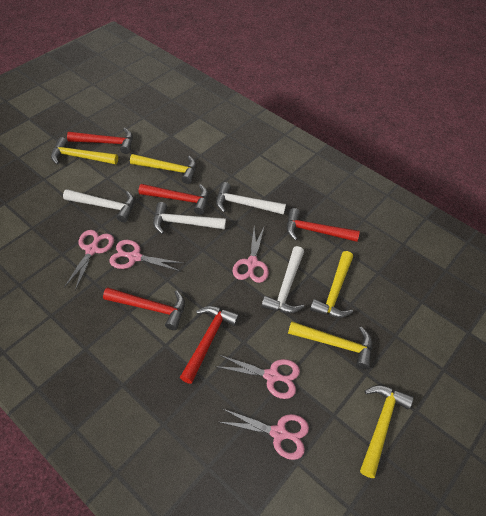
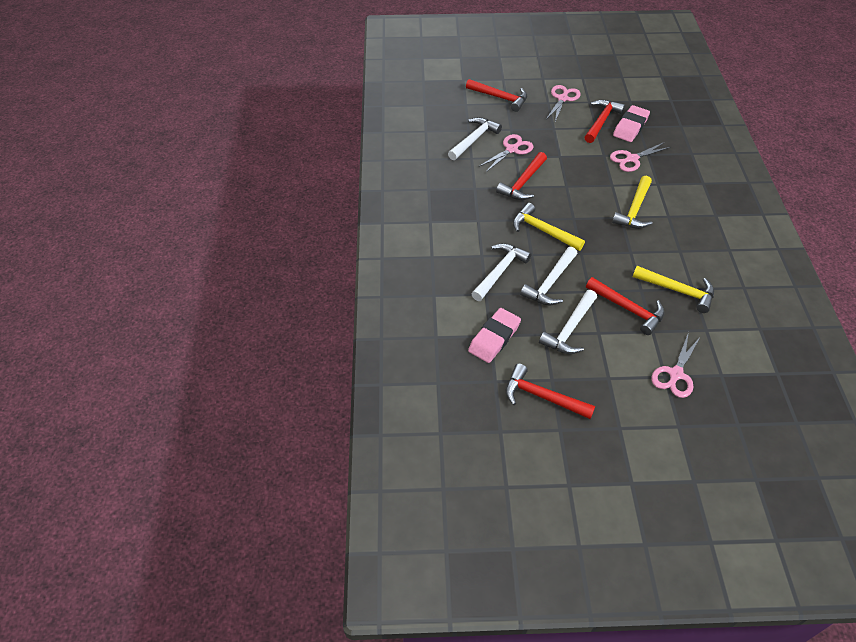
pink eraser: 0 -> 2
pink scissors: 5 -> 4
yellow hammer: 5 -> 3

